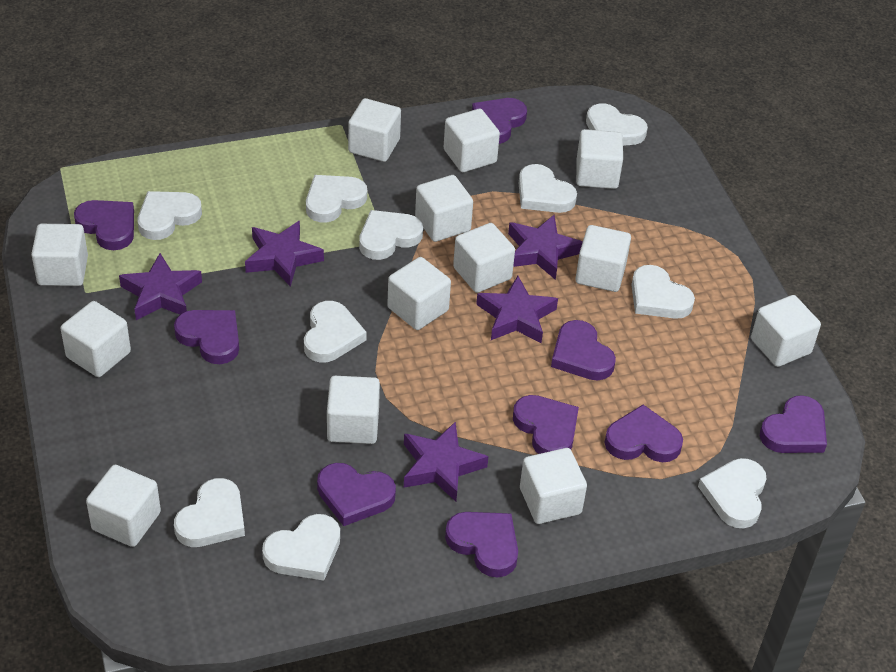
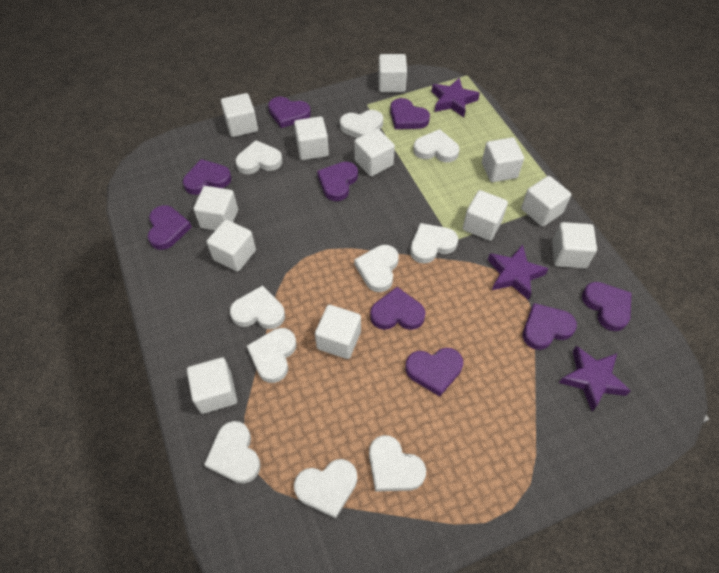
purple star: 5 -> 3
white cube: 13 -> 12

